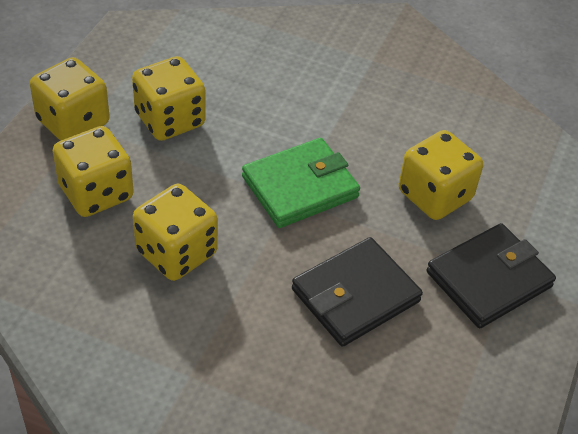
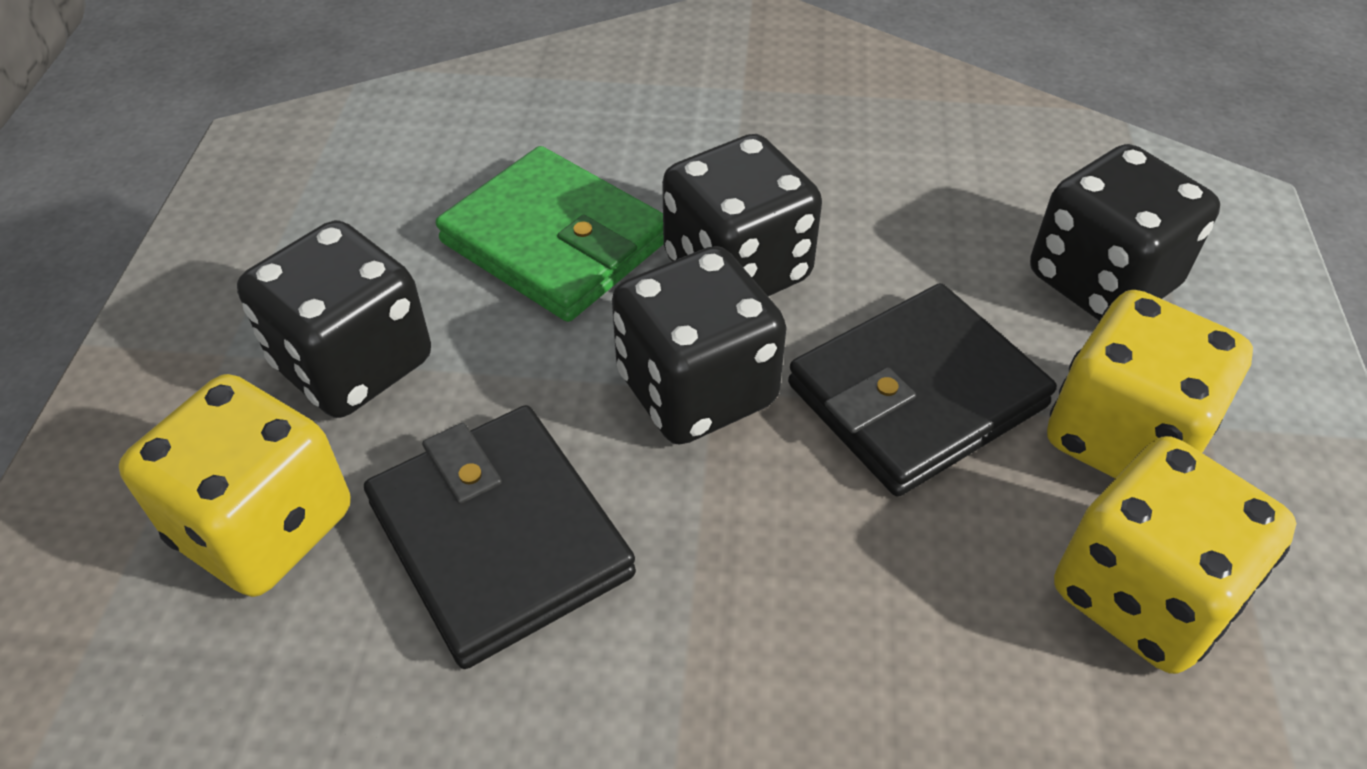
black dice: 0 -> 4
yellow dice: 5 -> 3

